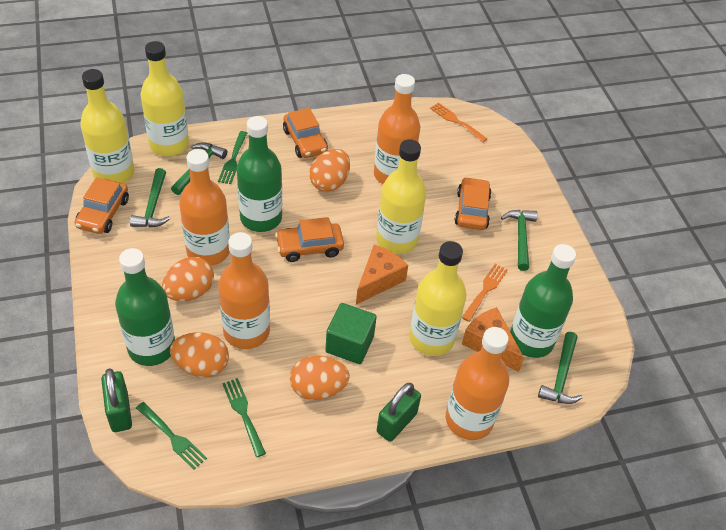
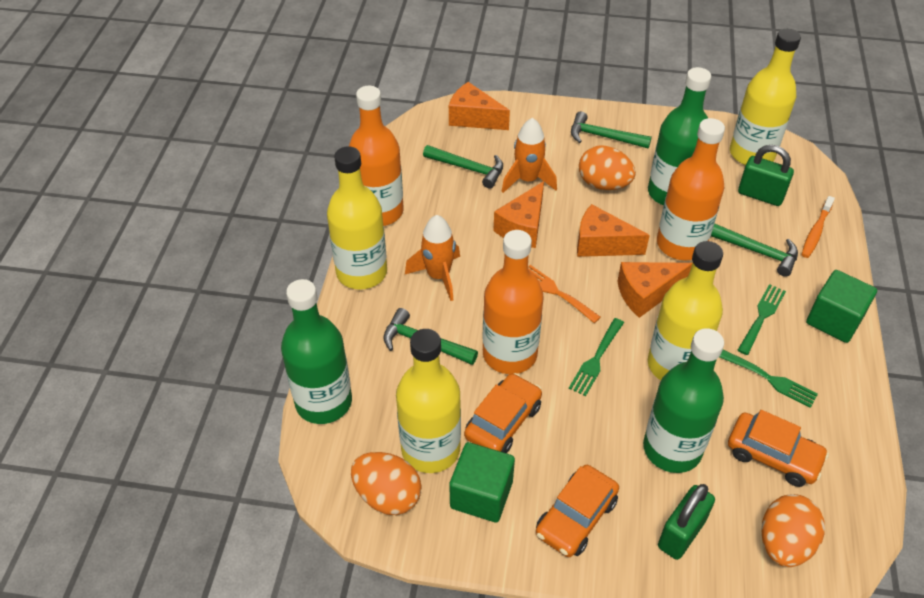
green cube: 1 -> 2
orange bottle: 4 -> 3
orange car: 4 -> 3
orange cheese: 2 -> 4
orange egg: 4 -> 3
orange fork: 2 -> 1
orange rocket: 0 -> 2
orange toothbrush: 0 -> 1

